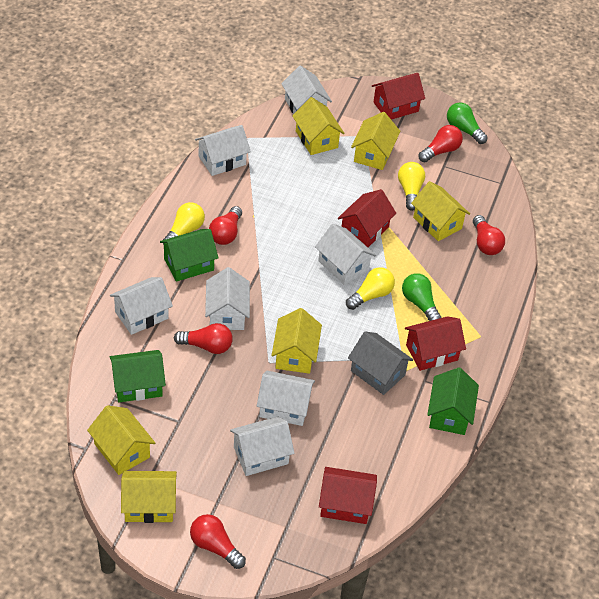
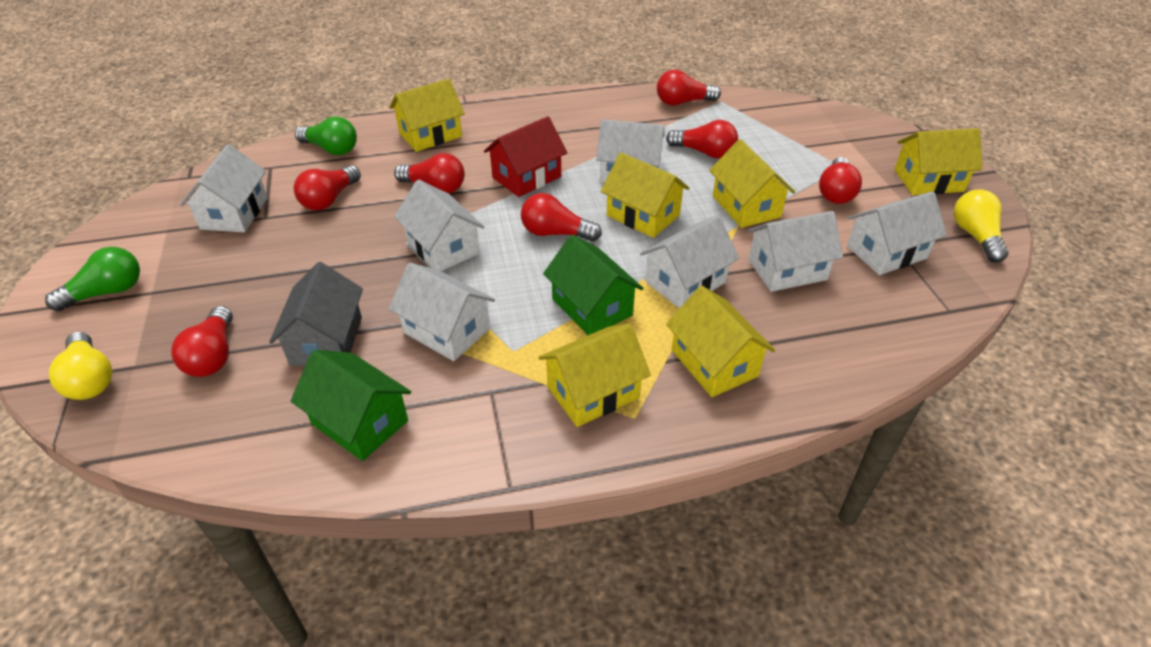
green house: 3 -> 2
red house: 4 -> 1
red light bulb: 5 -> 7
yellow light bulb: 3 -> 2

